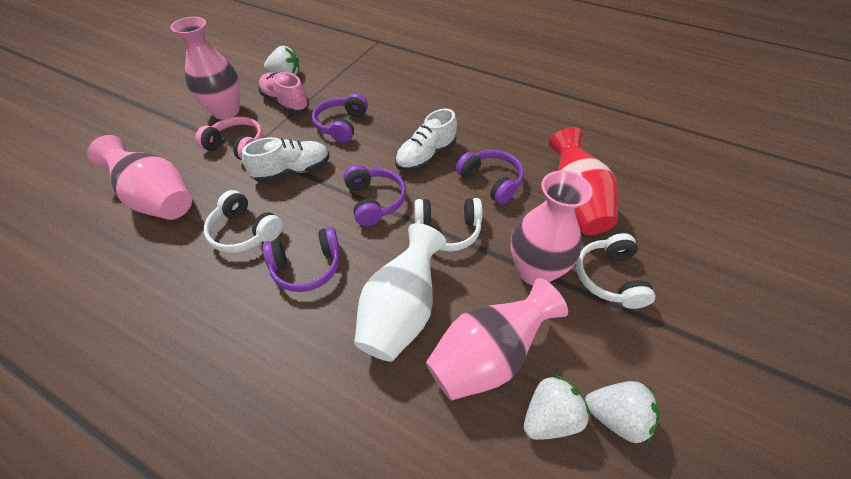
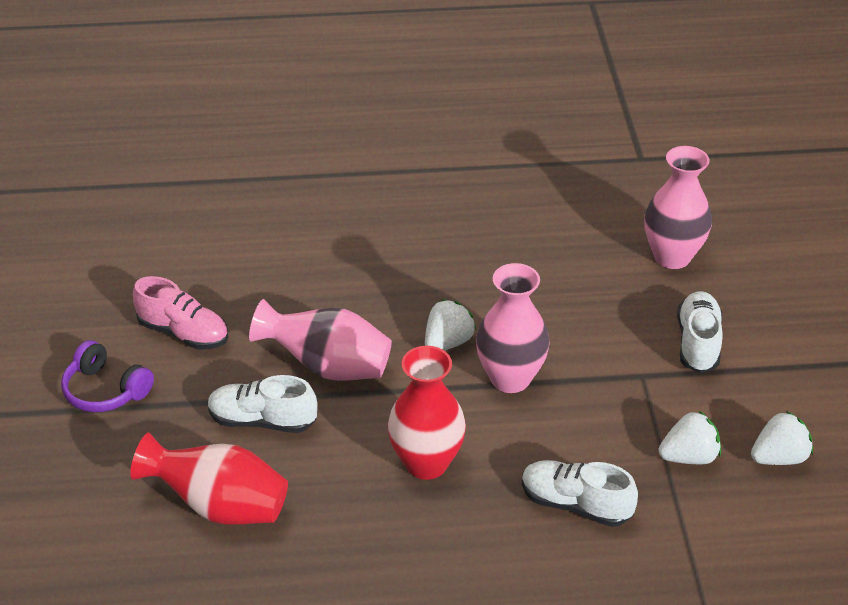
pink headphones: 1 -> 0
pink vase: 4 -> 3
purple headphones: 4 -> 1
red vase: 1 -> 2
white headphones: 3 -> 0
white shoe: 2 -> 3
white vase: 1 -> 0

